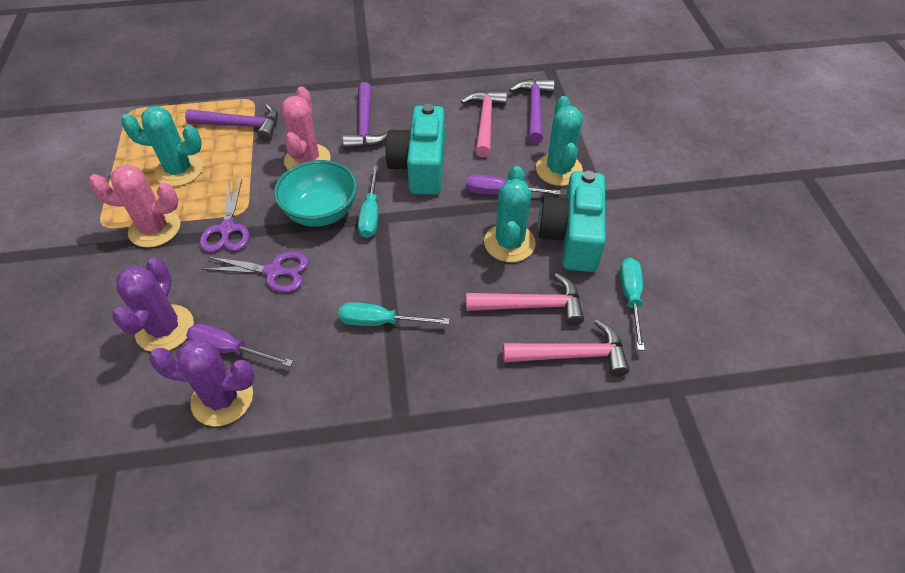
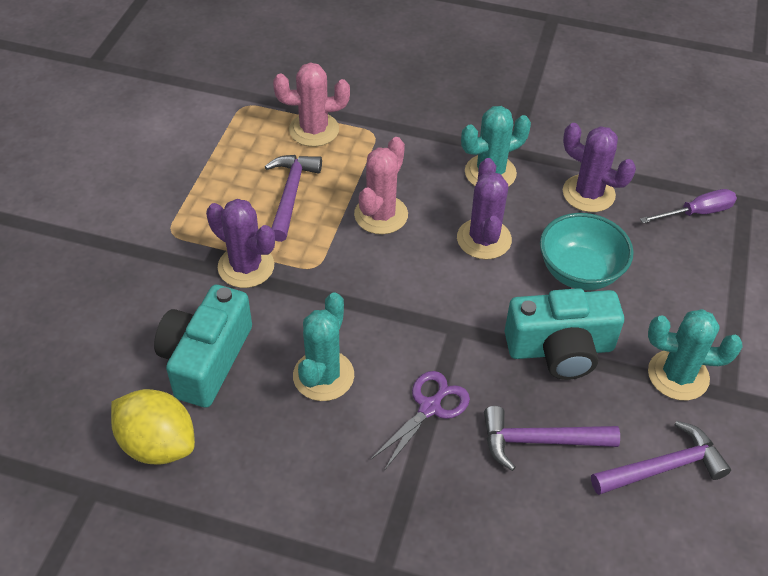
pink hammer: 3 -> 0
purple cactus: 2 -> 3
purple scissors: 2 -> 1
purple screwdriver: 2 -> 1
turquoise screwdriver: 3 -> 0
yellow lemon: 0 -> 1

